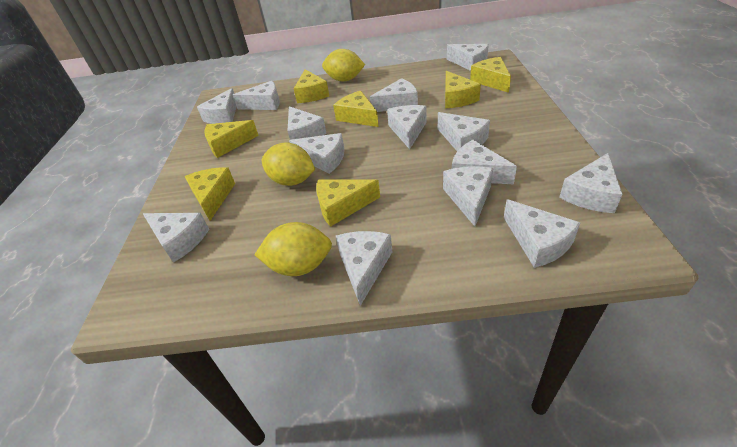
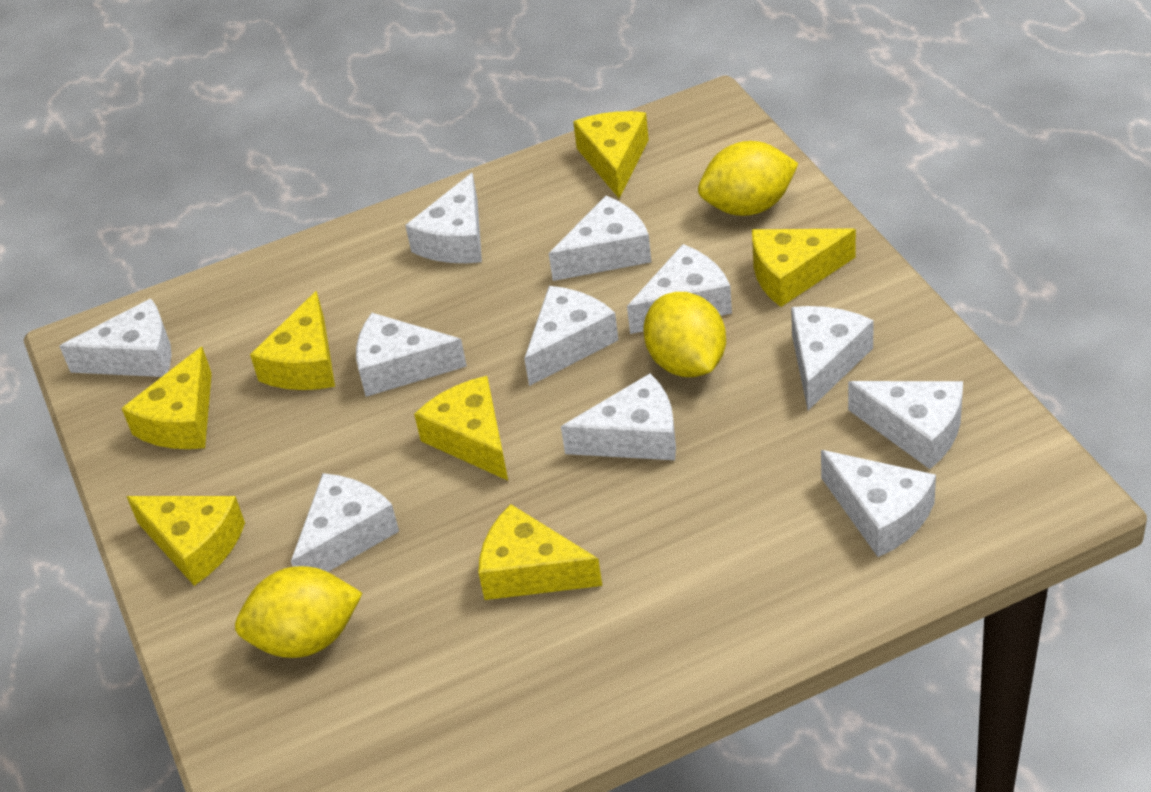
white cheese: 14 -> 11

